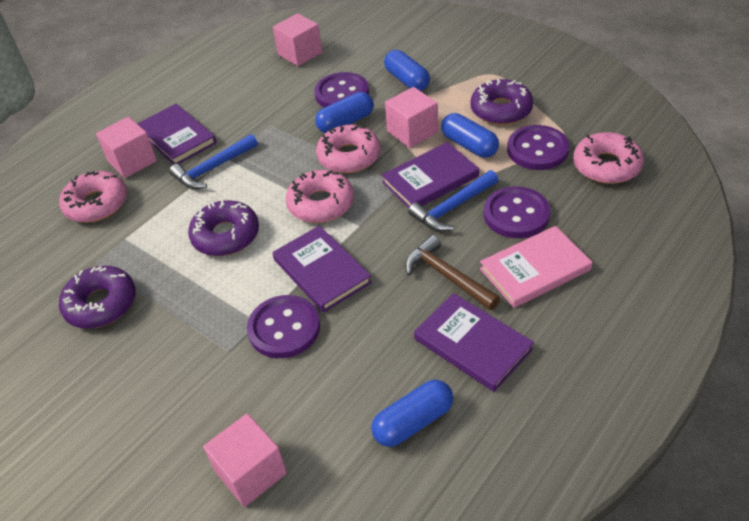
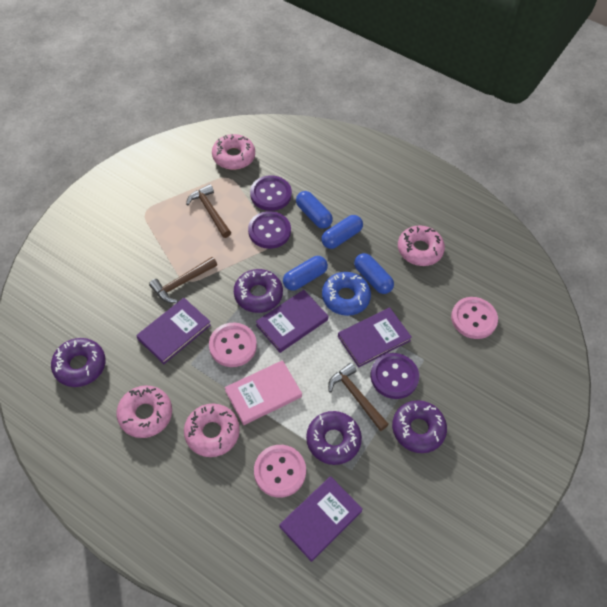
blue donut: 0 -> 1
blue hammer: 2 -> 0
brown hammer: 1 -> 3
pink button: 0 -> 3
pink cube: 4 -> 0
purple button: 4 -> 3
purple donut: 3 -> 4

